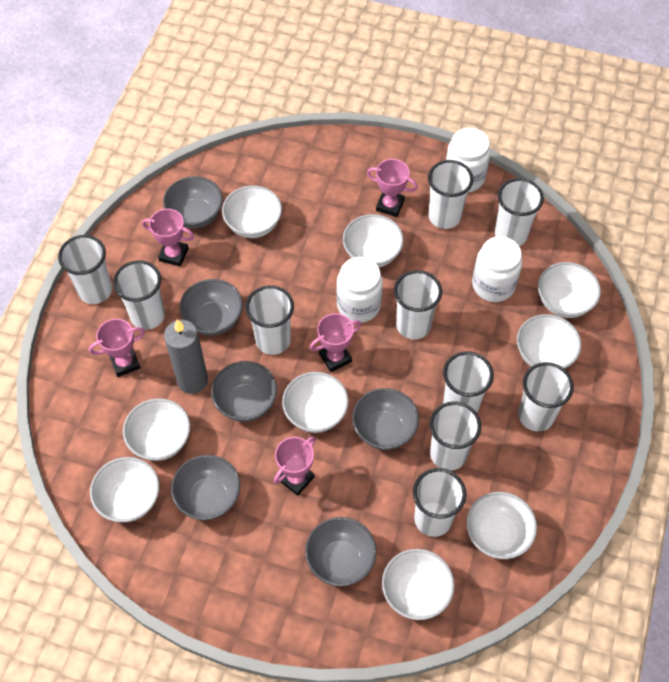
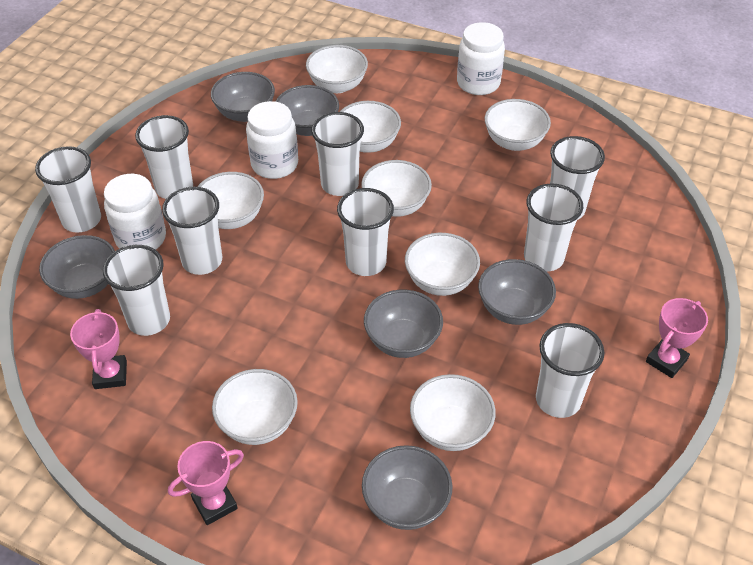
grey candle: 1 -> 0
pink trophy: 5 -> 3
white bowl: 9 -> 8
white cup: 10 -> 9

